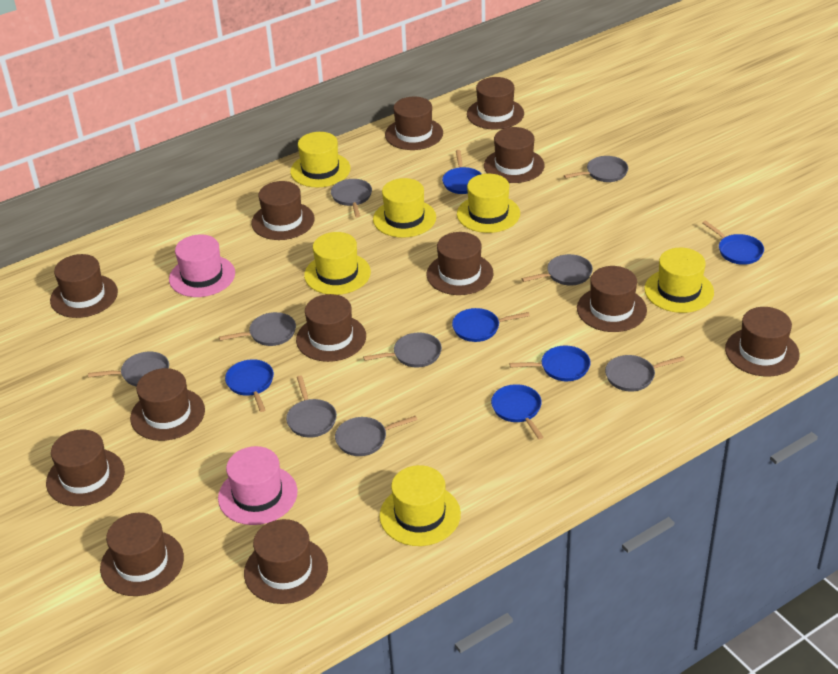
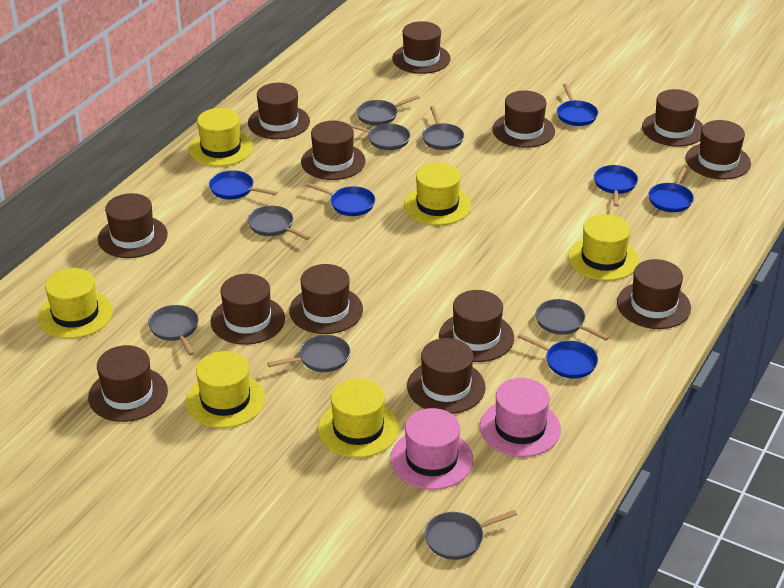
grey pan: 9 -> 8

